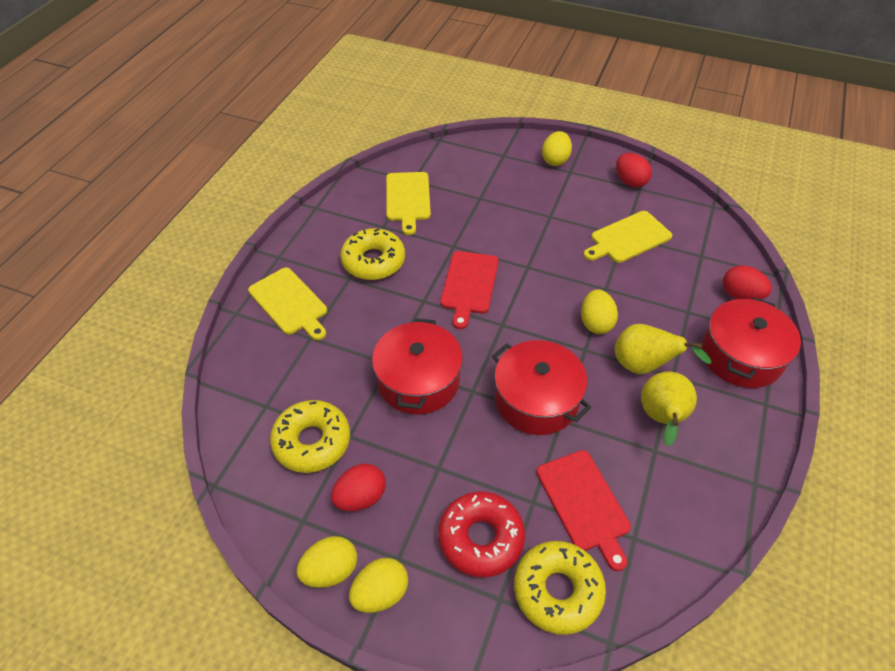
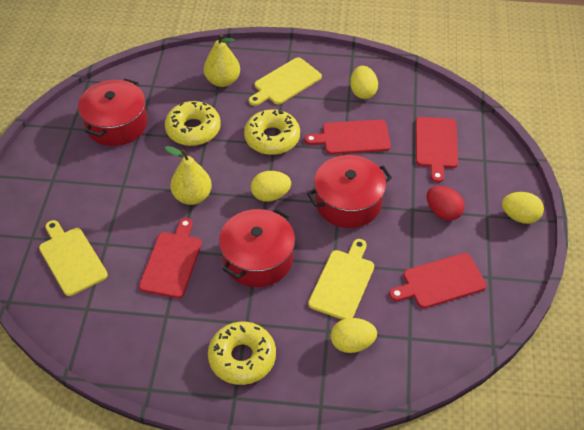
red cutting board: 2 -> 4
red donut: 1 -> 0
red egg: 3 -> 1

